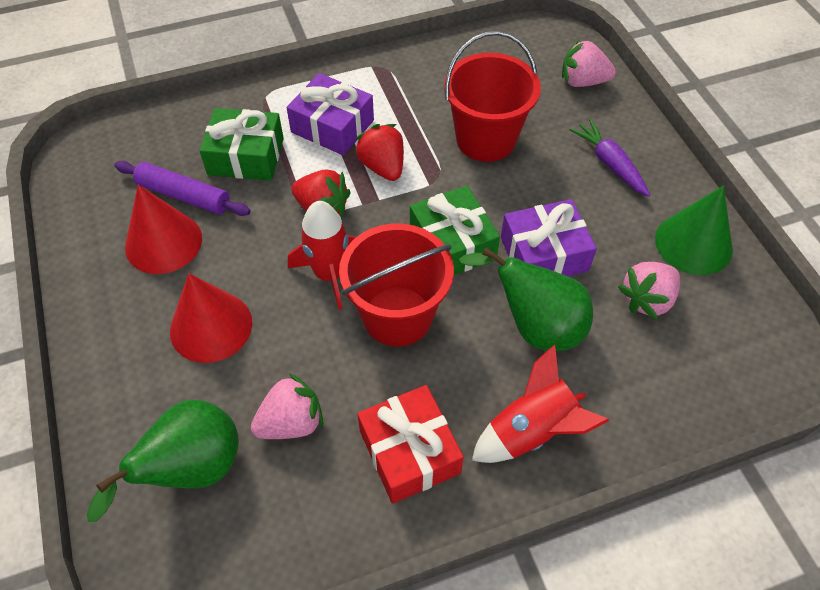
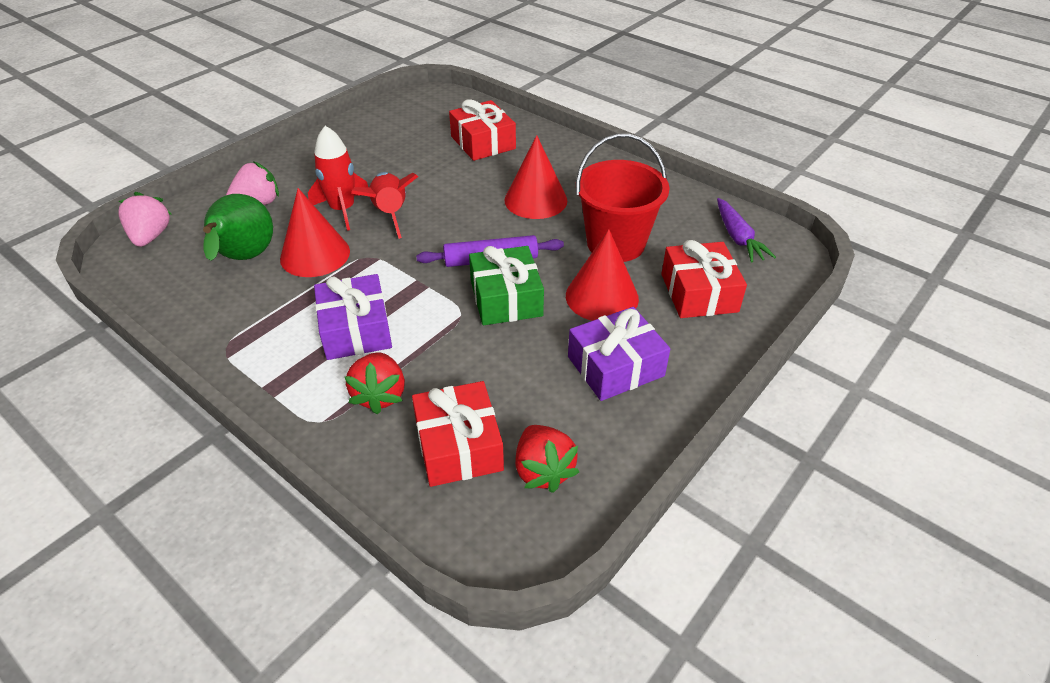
green cone: 1 -> 0
green gift: 2 -> 1
green pear: 2 -> 1
pink strawberry: 3 -> 2
red bucket: 2 -> 1
red cone: 2 -> 3
red gift: 1 -> 3

